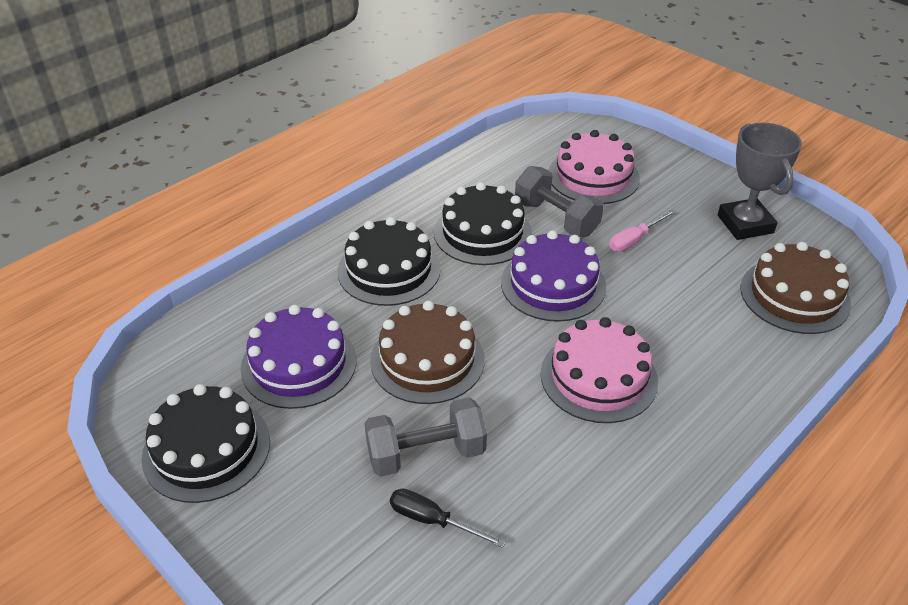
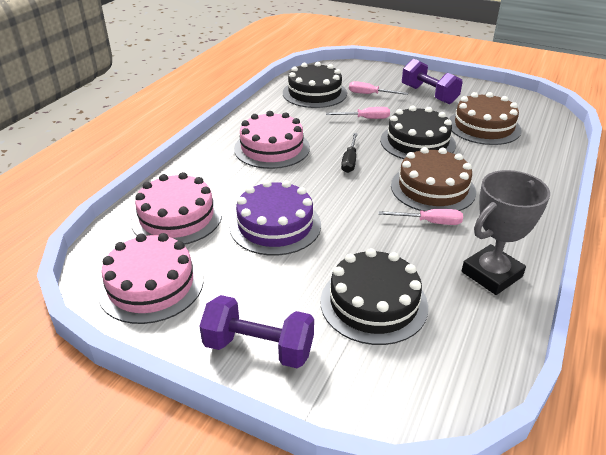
grey dumbbell: 2 -> 0
pink cake: 2 -> 3
pink screwdriver: 1 -> 3
purple cake: 2 -> 1
purple dumbbell: 0 -> 2

